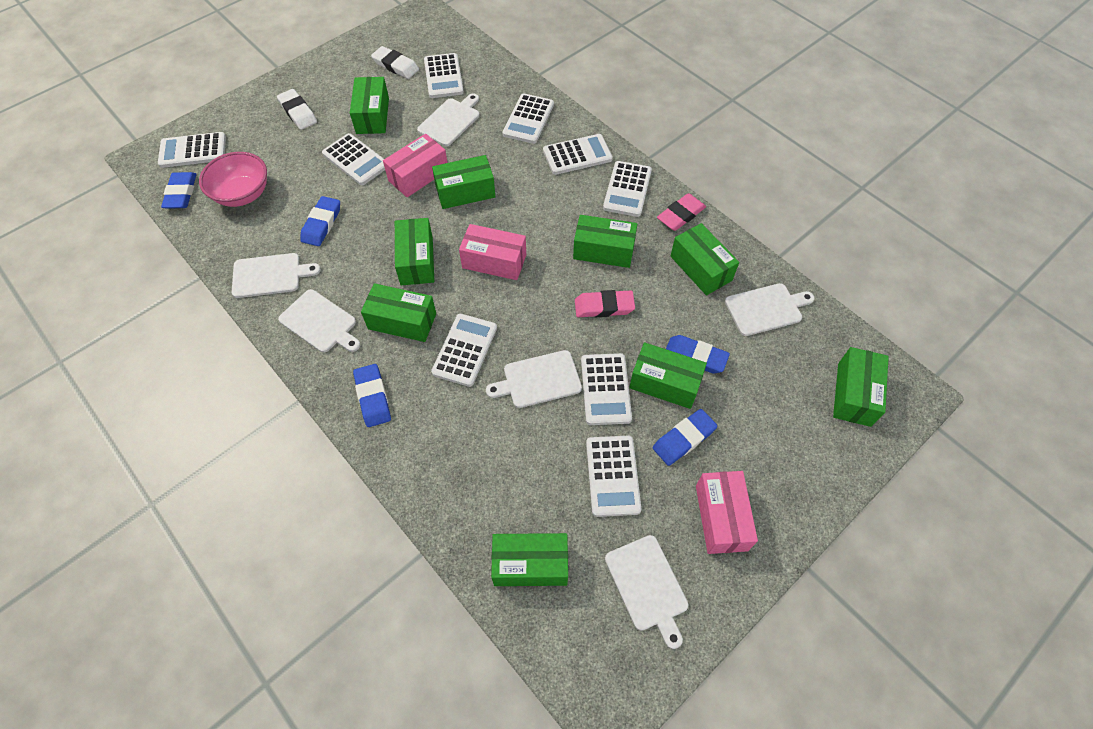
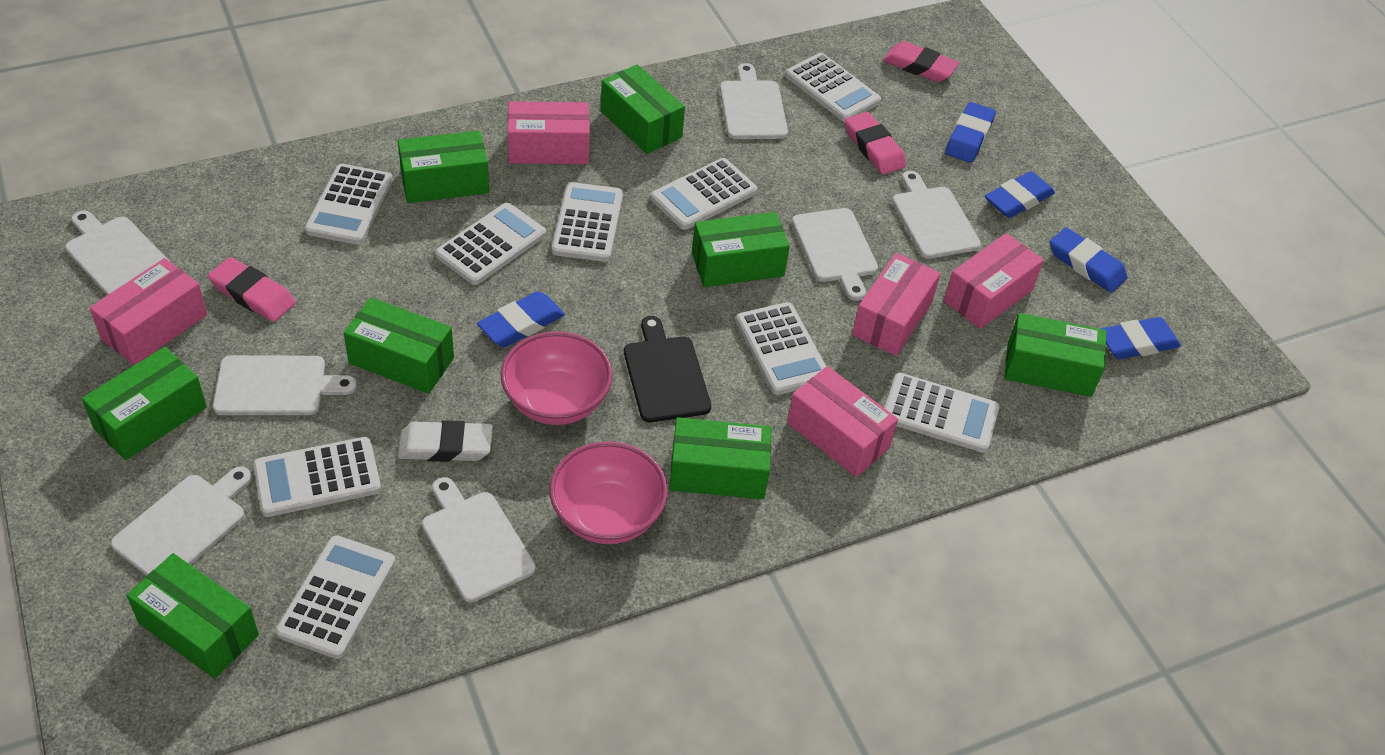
black cutting board: 0 -> 1
green box: 9 -> 8
pink bowl: 1 -> 2
pink box: 3 -> 5
pink eraser: 2 -> 3
white cutting board: 6 -> 7
white eraser: 2 -> 1

